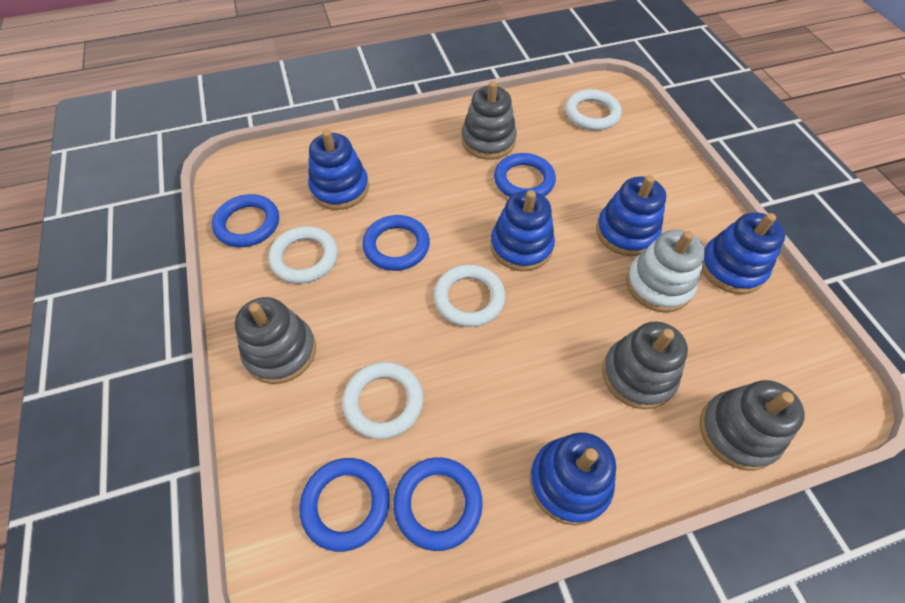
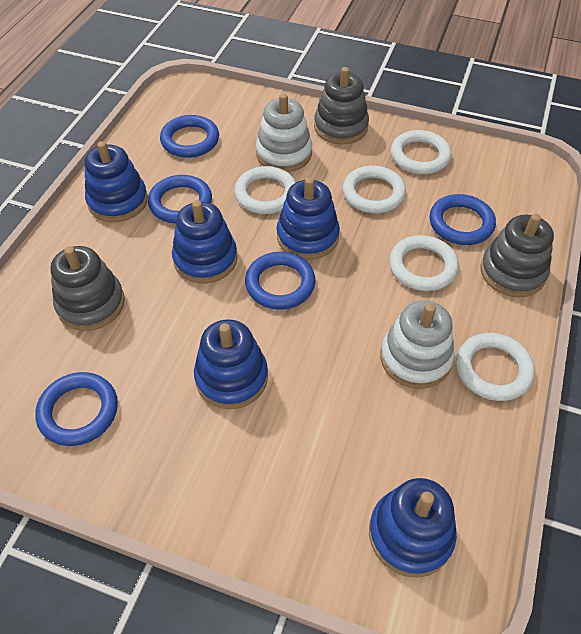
grey stacking toy: 4 -> 3
white ring: 4 -> 5
white stacking toy: 1 -> 2

